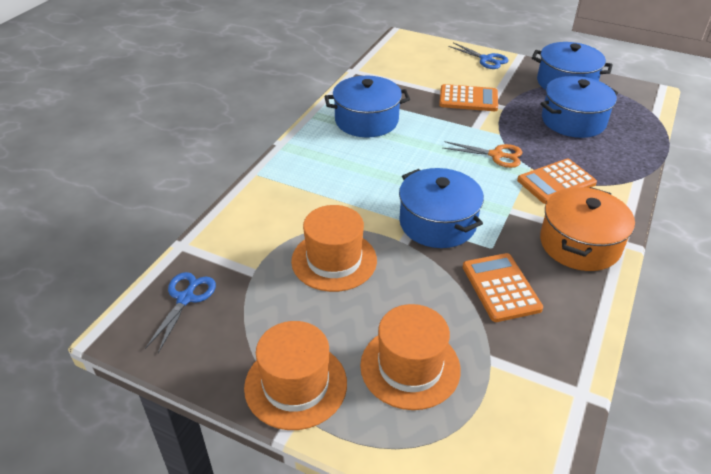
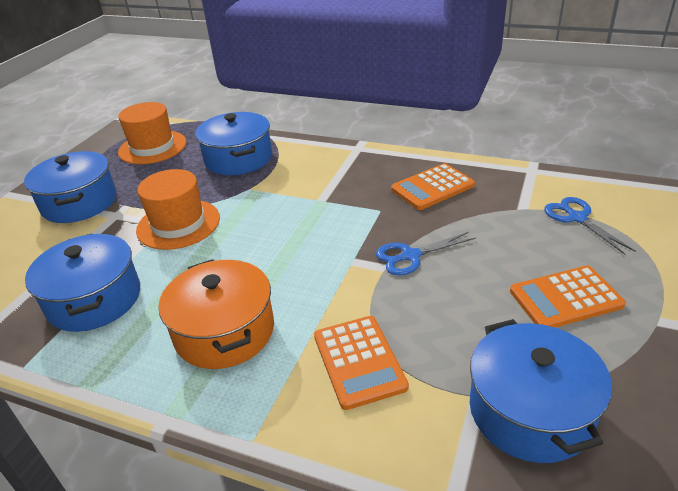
orange hat: 3 -> 2
orange scissors: 1 -> 0

